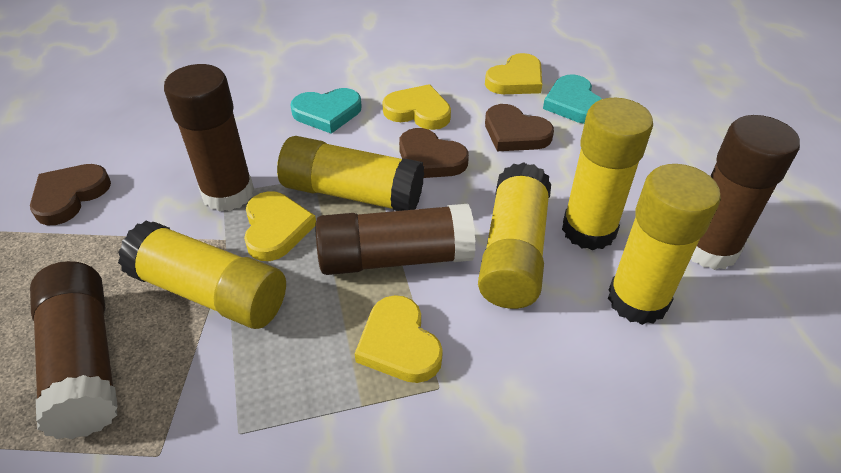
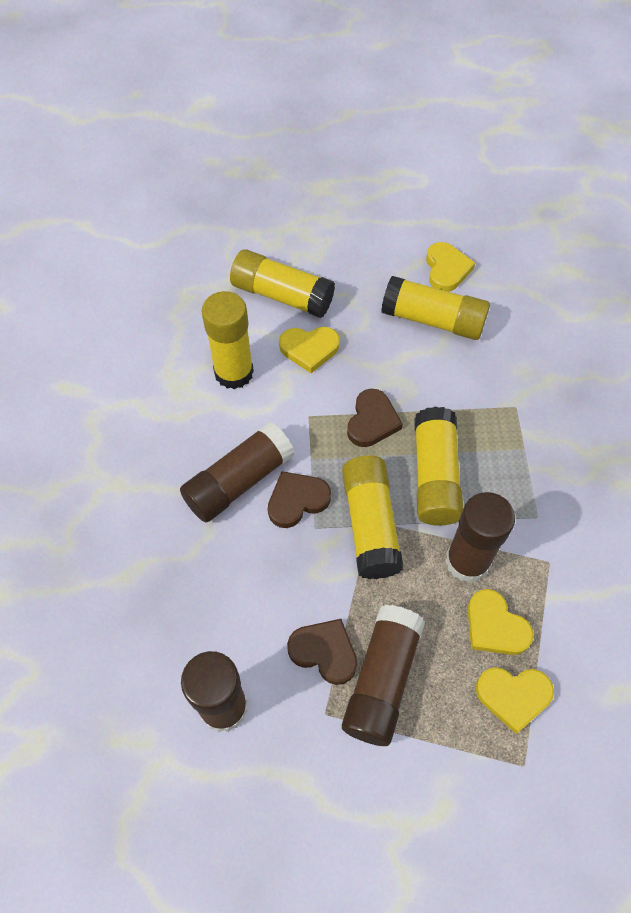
turquoise heart: 2 -> 0

